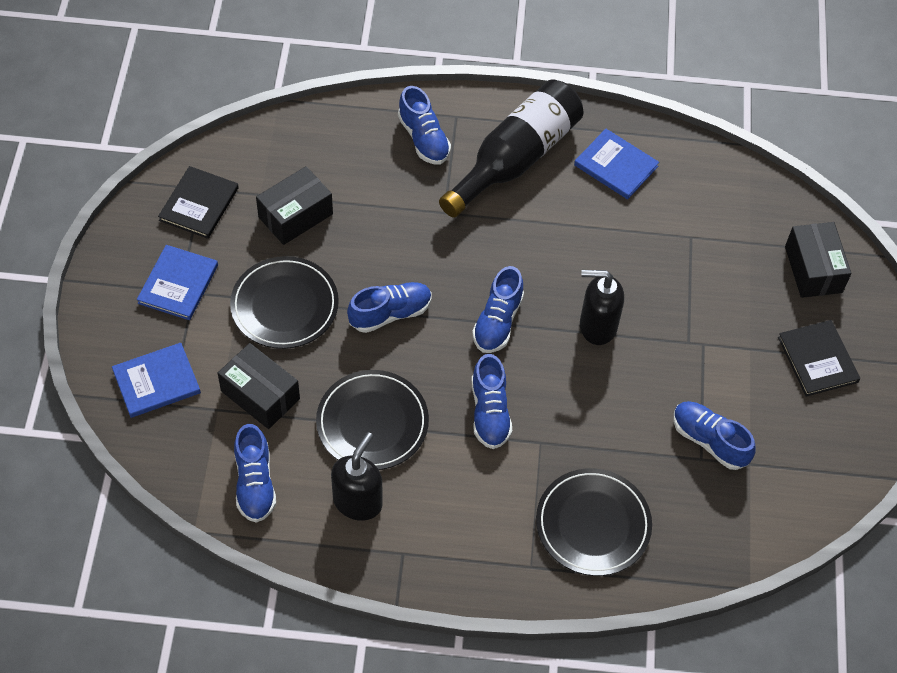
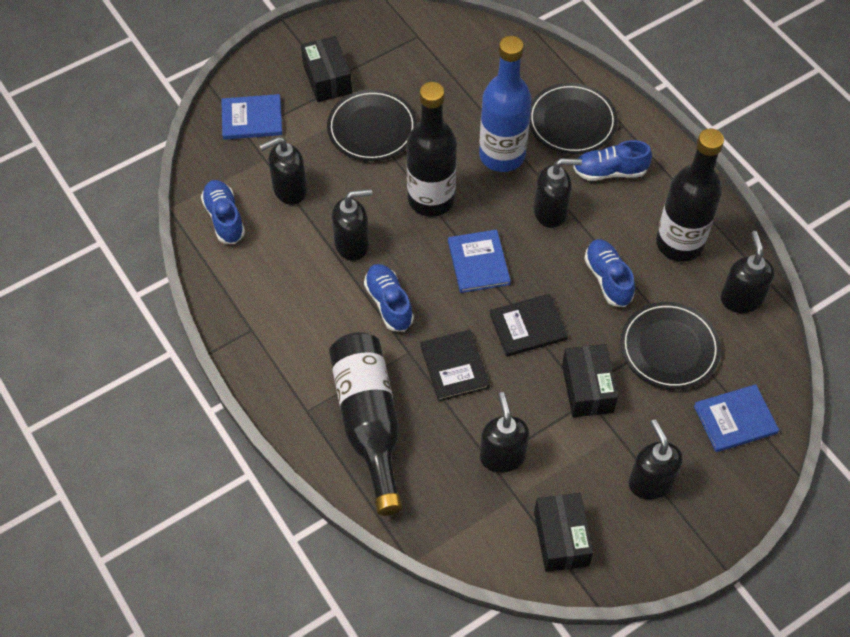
black bottle: 1 -> 3
black soap dispenser: 2 -> 6
blue bottle: 0 -> 1
blue shoe: 6 -> 4

